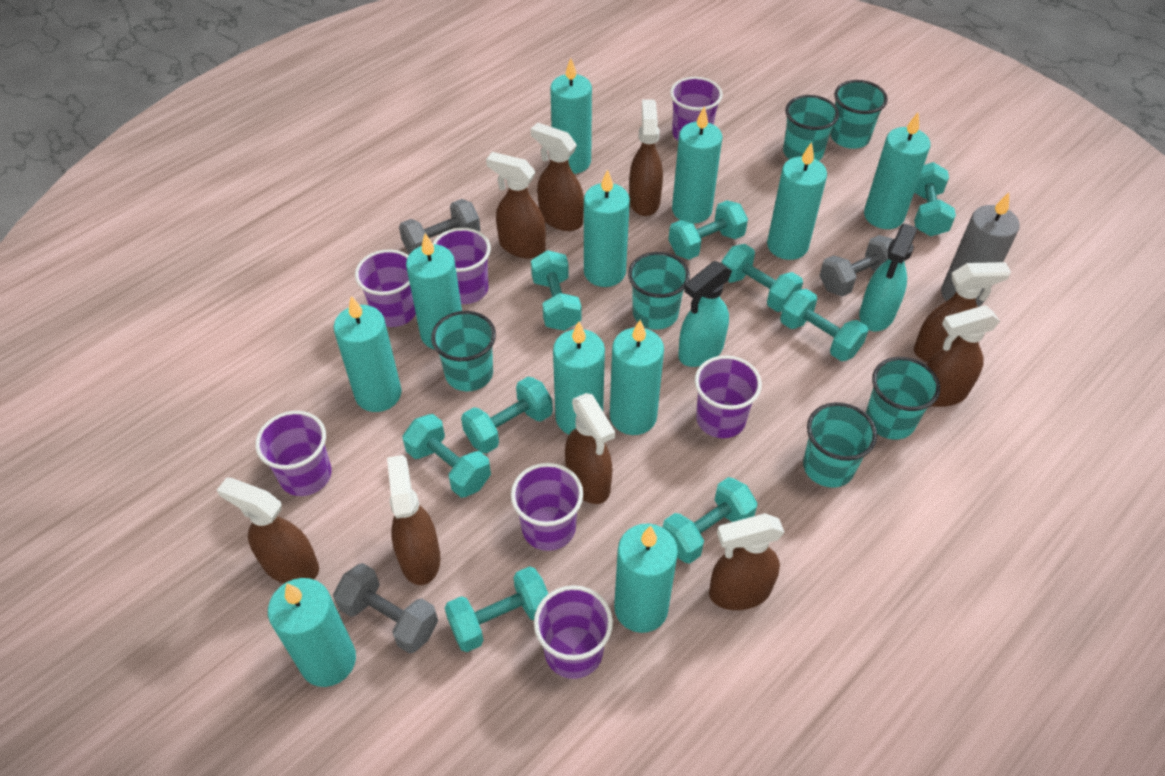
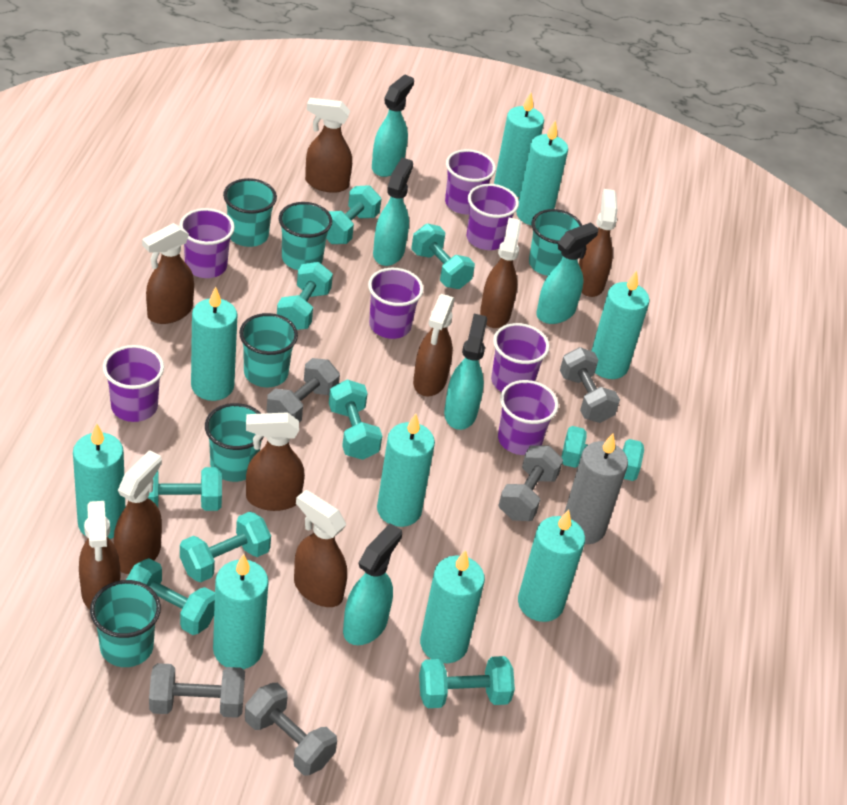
grey dumbbell: 3 -> 5
turquoise candle: 11 -> 9
turquoise spray bottle: 2 -> 5

